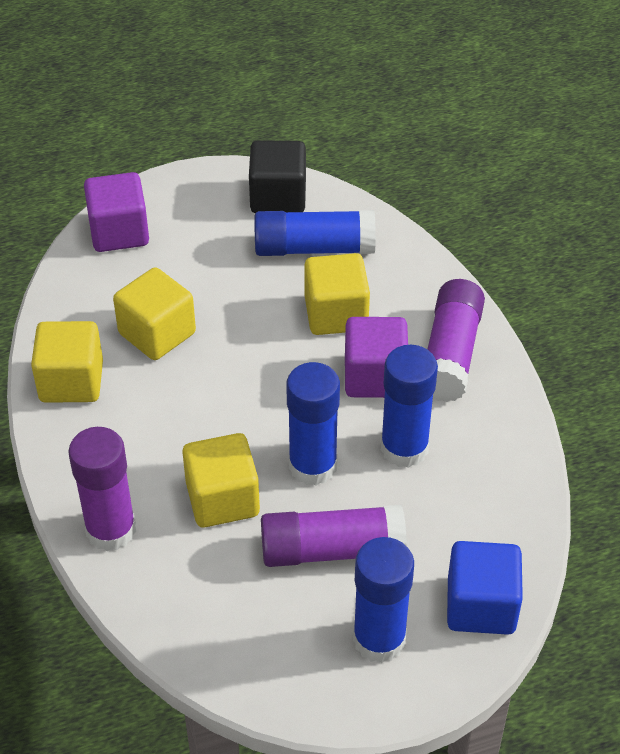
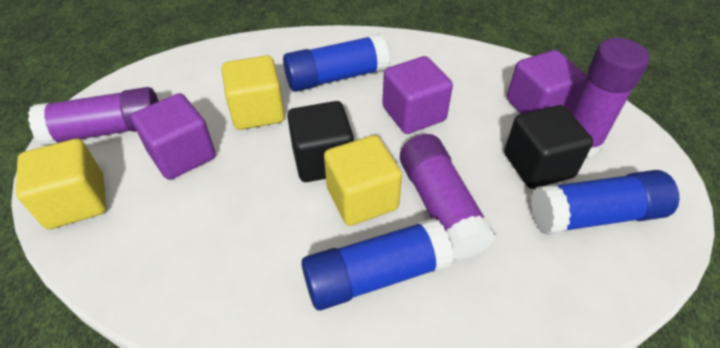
black cube: 1 -> 2
blue cube: 1 -> 0
blue glue stick: 4 -> 3
purple cube: 2 -> 3
yellow cube: 4 -> 3

